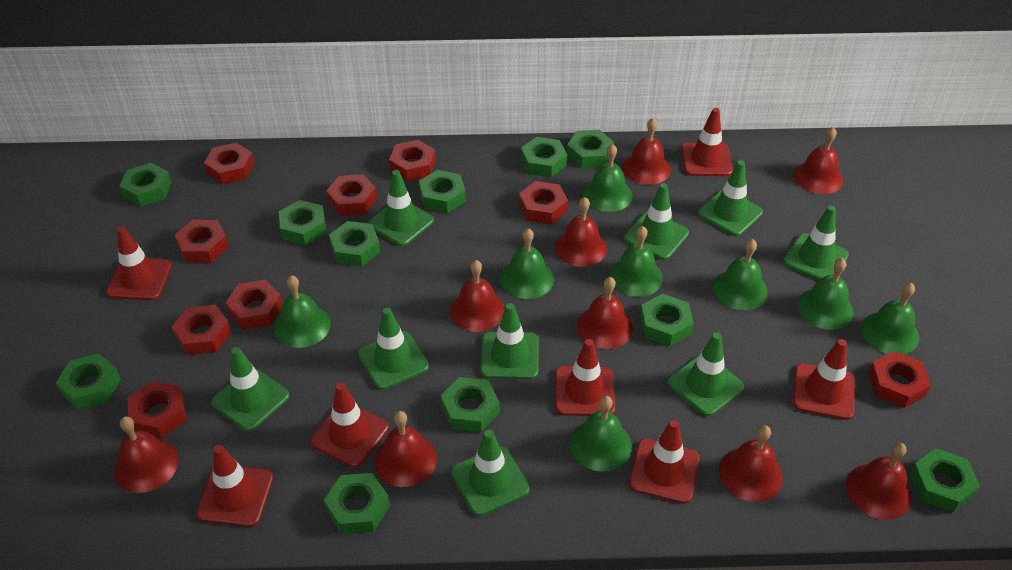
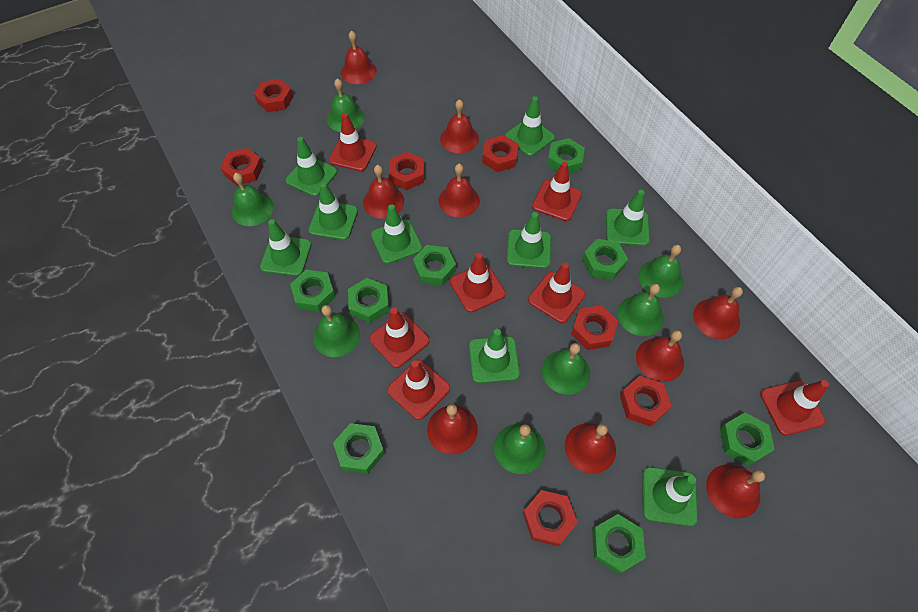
green bell: 8 -> 7
green nut: 11 -> 8
red nut: 9 -> 7

